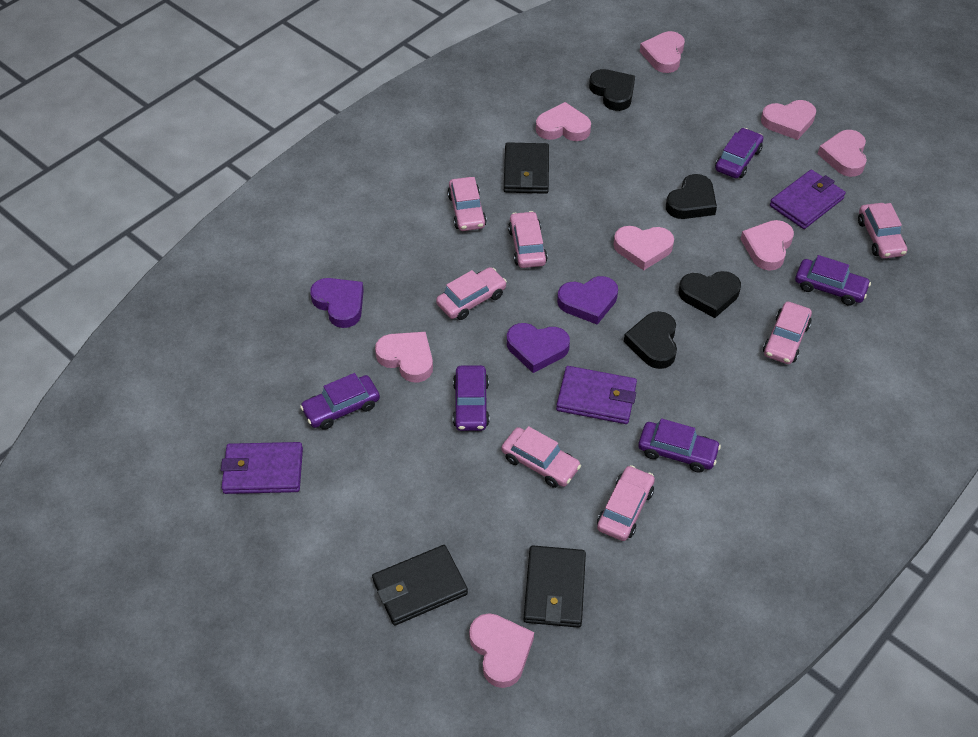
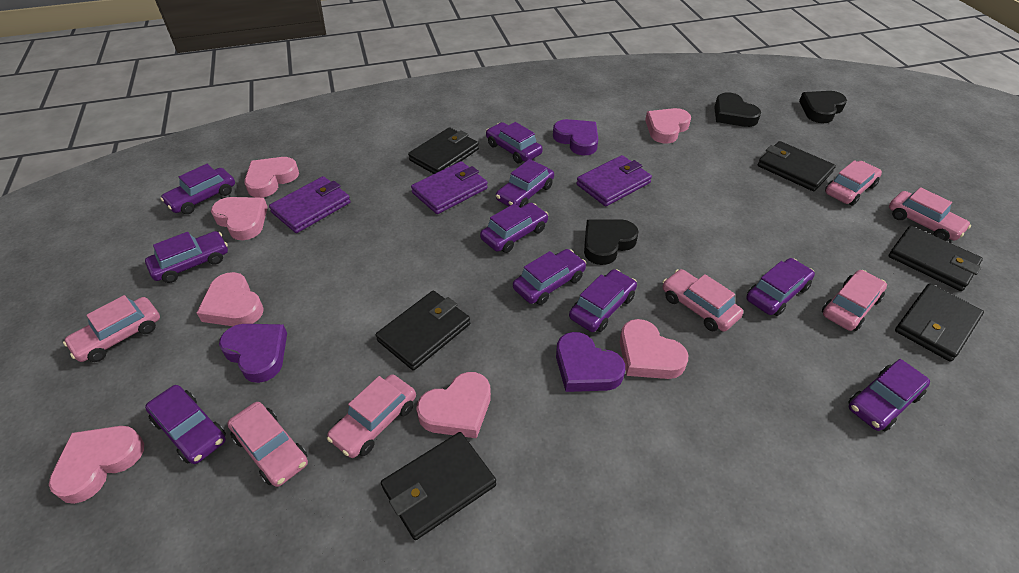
black heart: 4 -> 3
black wallet: 3 -> 6
pink heart: 8 -> 7
purple car: 5 -> 10

